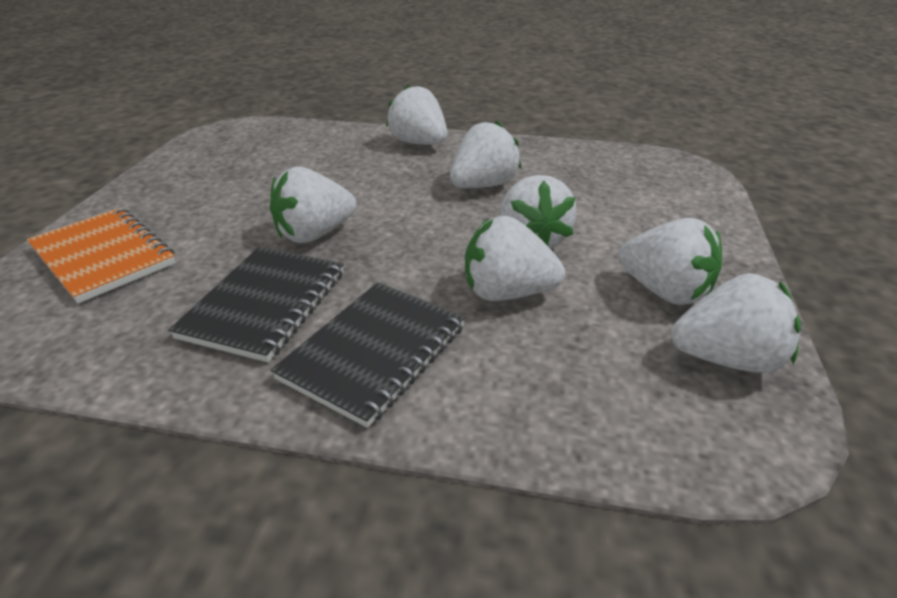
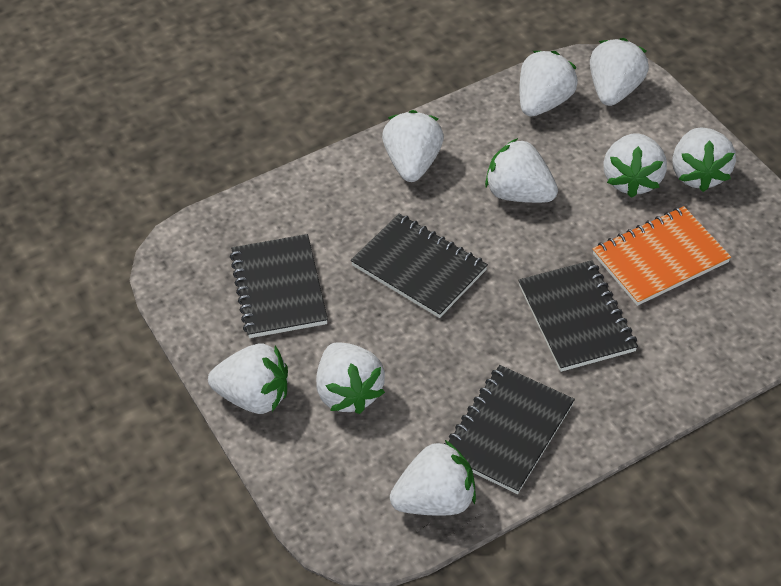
black notebook: 2 -> 4
white strawberry: 7 -> 9

